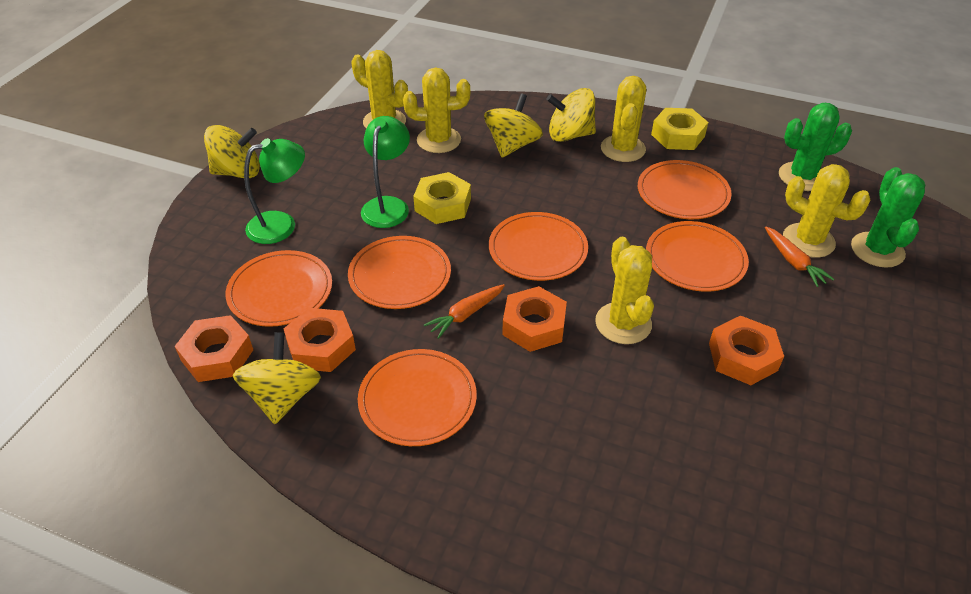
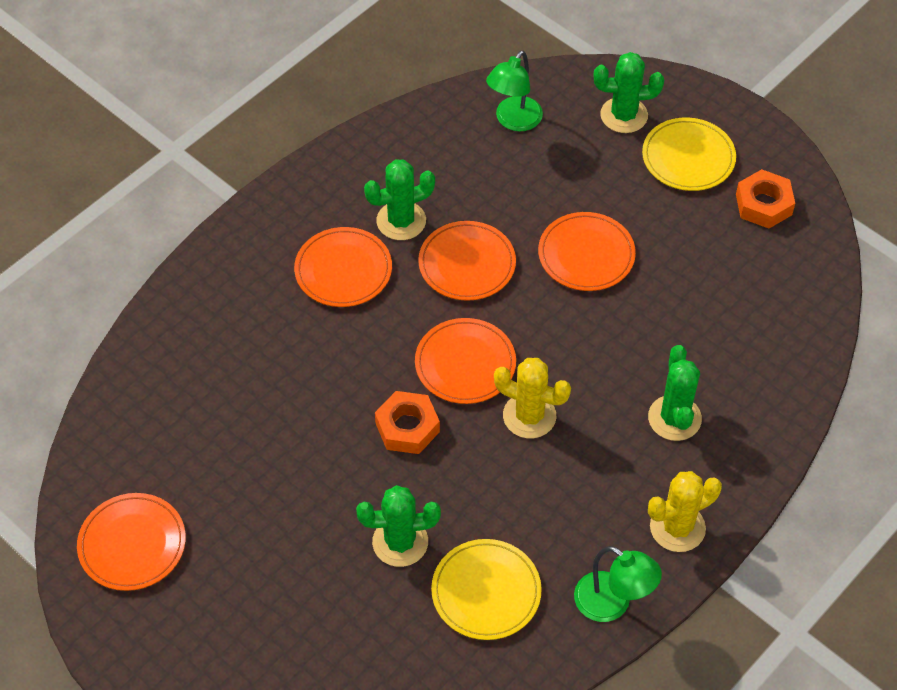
green cactus: 2 -> 4
orange carrot: 2 -> 0
orange nut: 4 -> 2
orange plate: 6 -> 5
yellow cactus: 5 -> 2
yellow nut: 2 -> 0
yellow plate: 0 -> 2
yellow spinning top: 4 -> 0

